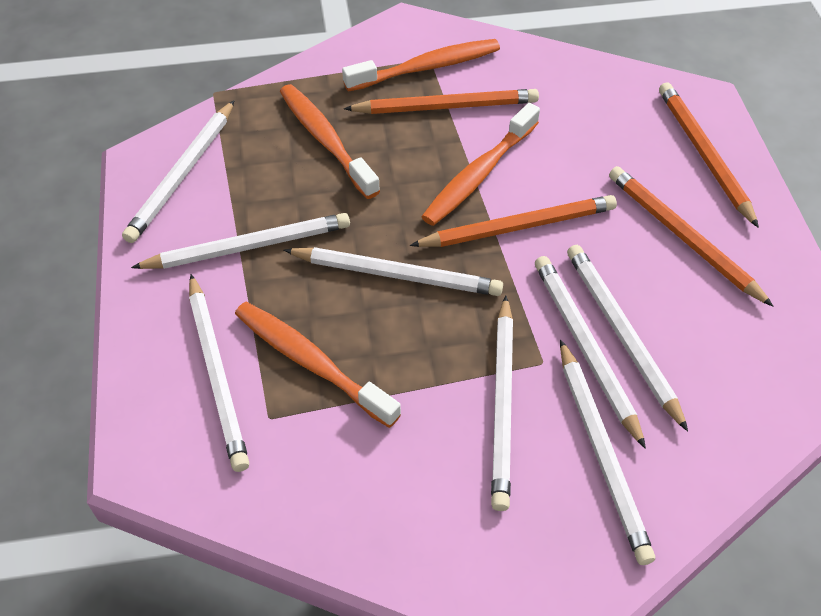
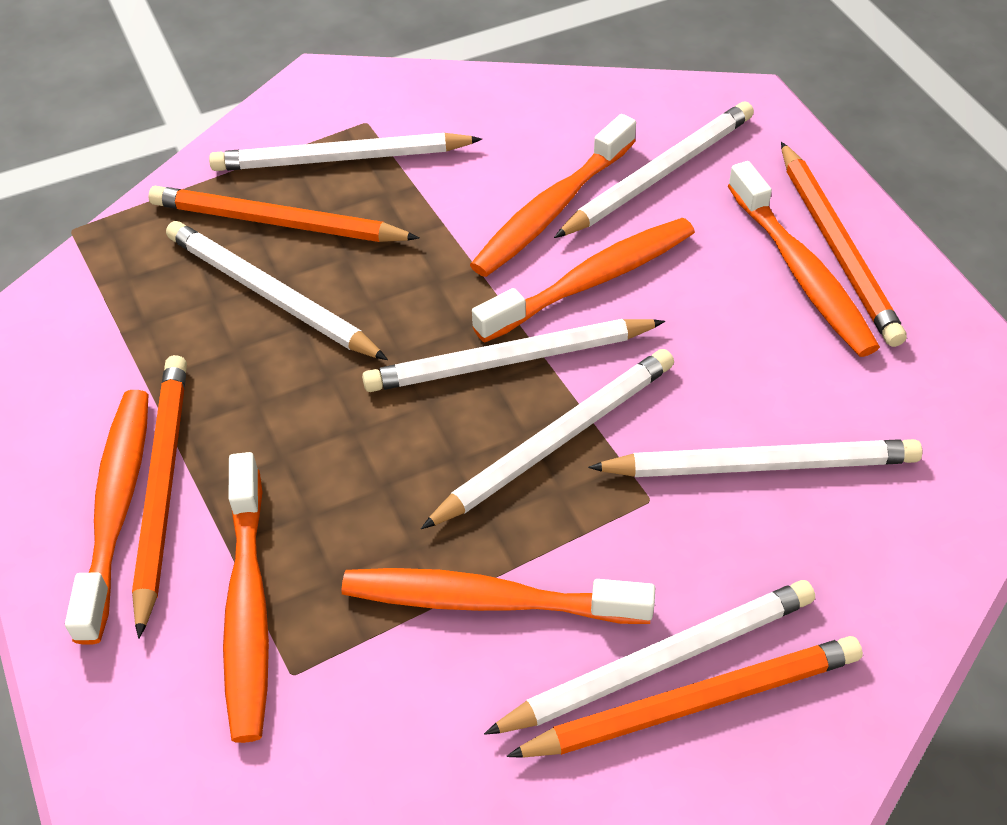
orange toothbrush: 4 -> 6
white pencil: 8 -> 7

